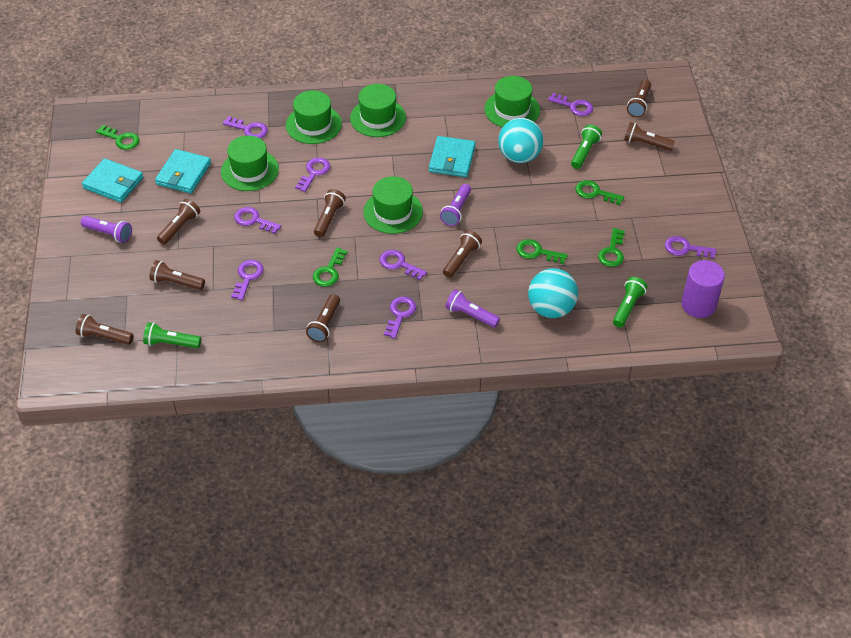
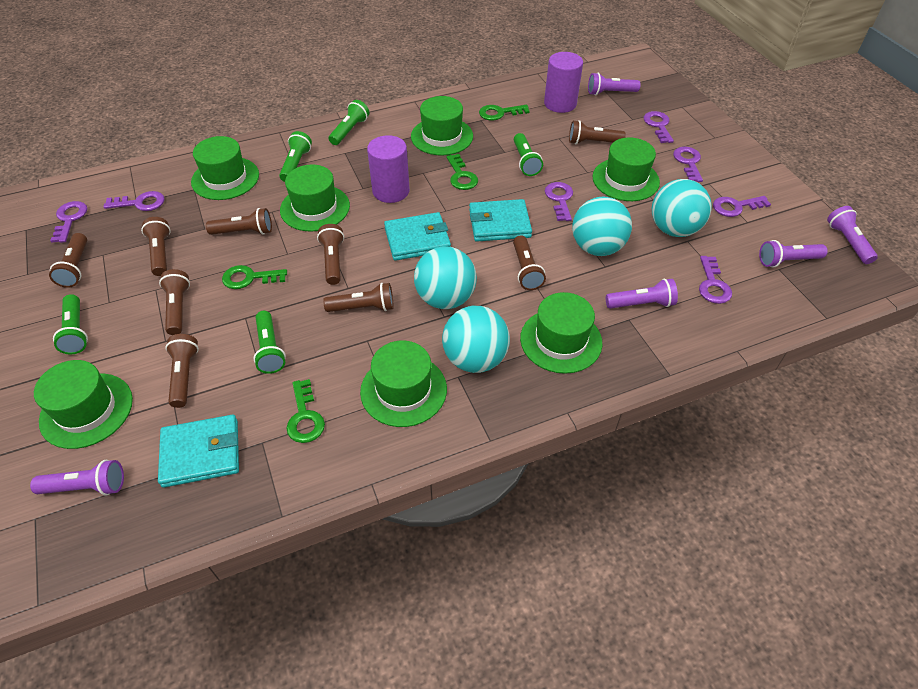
brown flashlight: 8 -> 9
green flashlight: 3 -> 5
green hat: 5 -> 7
green key: 5 -> 4
purple cylinder: 1 -> 2
purple flashlight: 3 -> 5
purple key: 8 -> 7
turquoise ball: 2 -> 4

